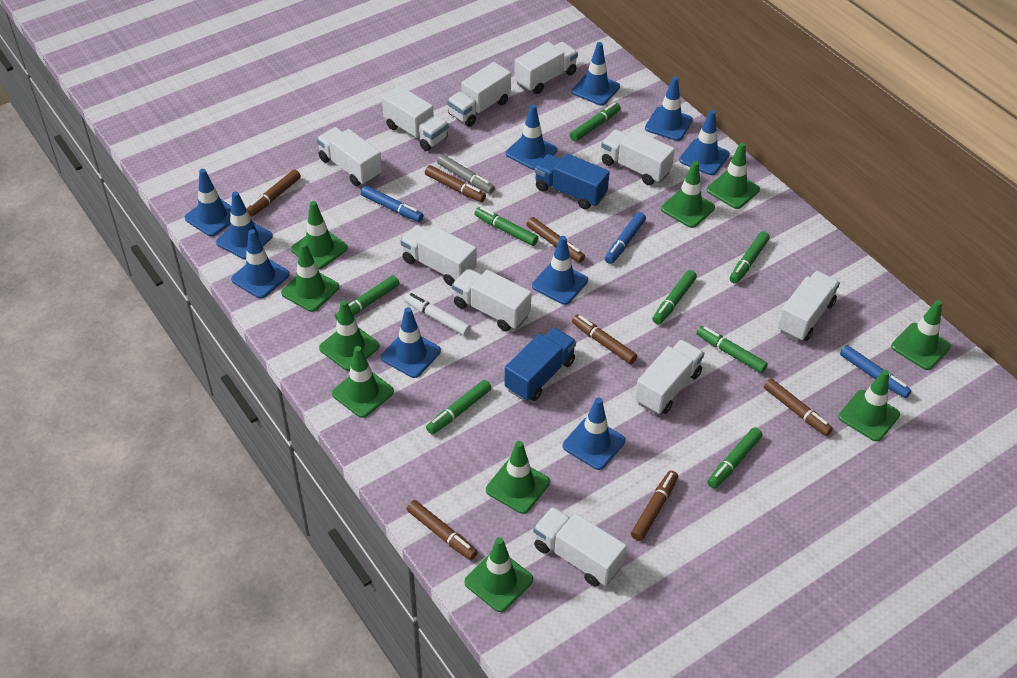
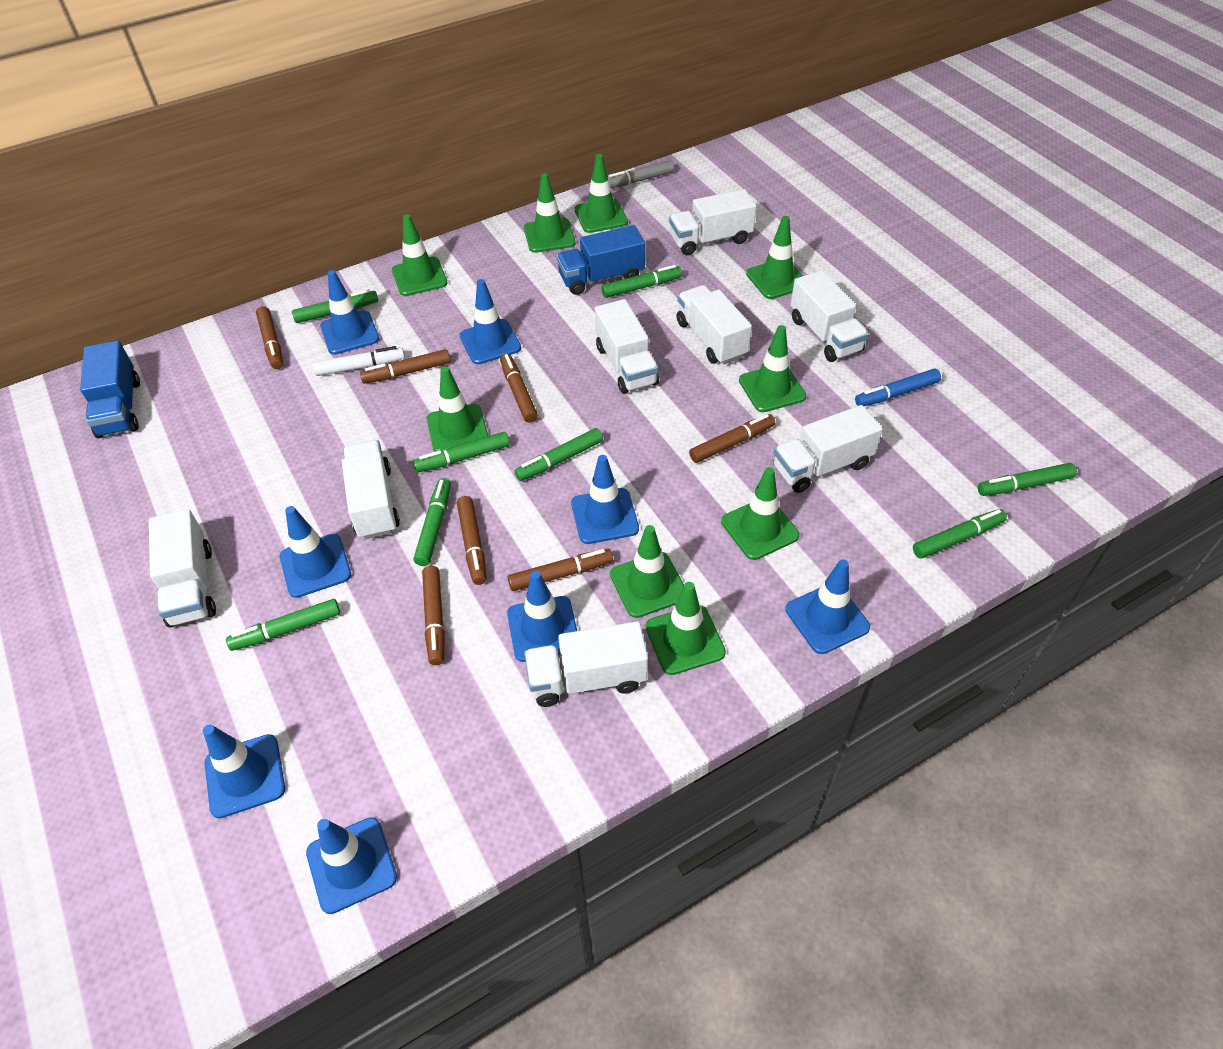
blue marker: 3 -> 1
blue traffic cone: 10 -> 8
green traffic cone: 10 -> 9
white truck: 10 -> 8

